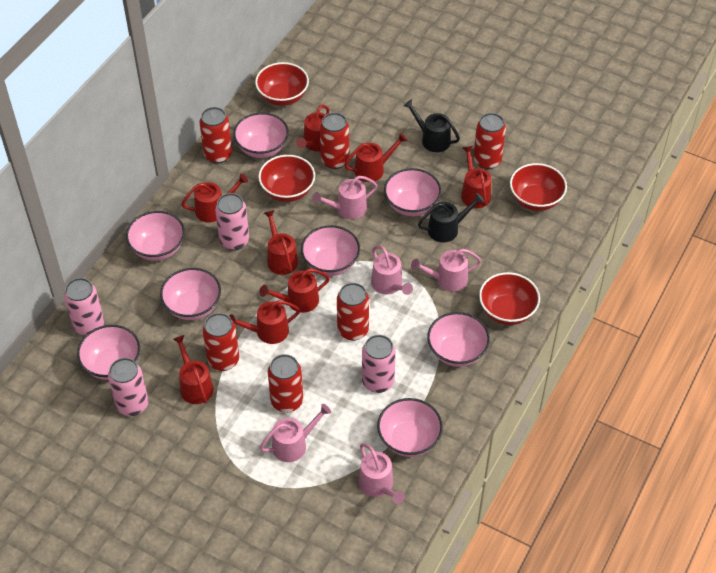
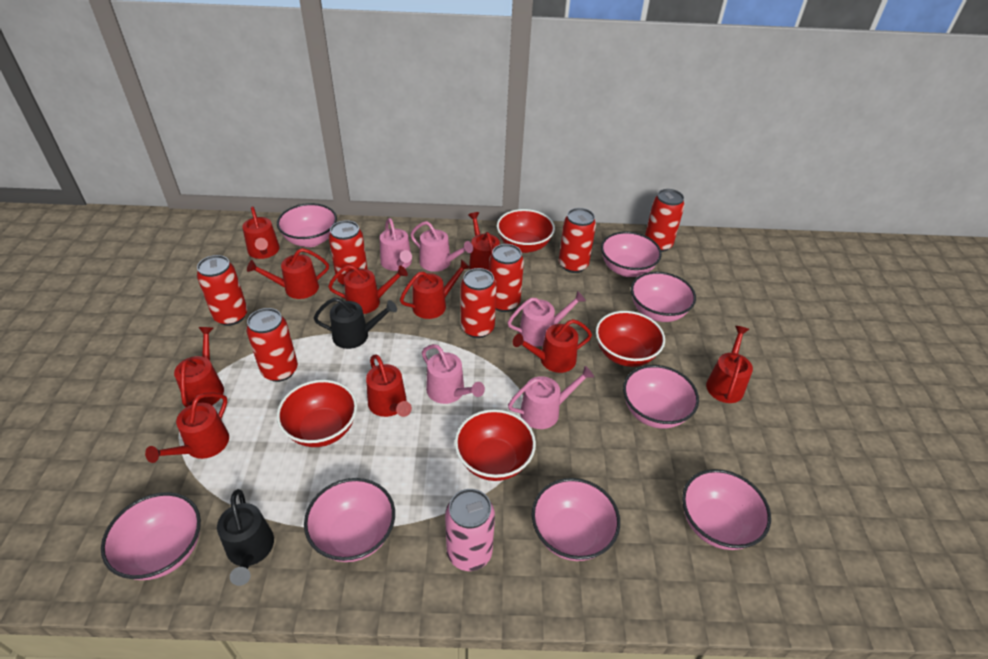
pink can: 4 -> 1
red can: 6 -> 7
red watering can: 8 -> 10

